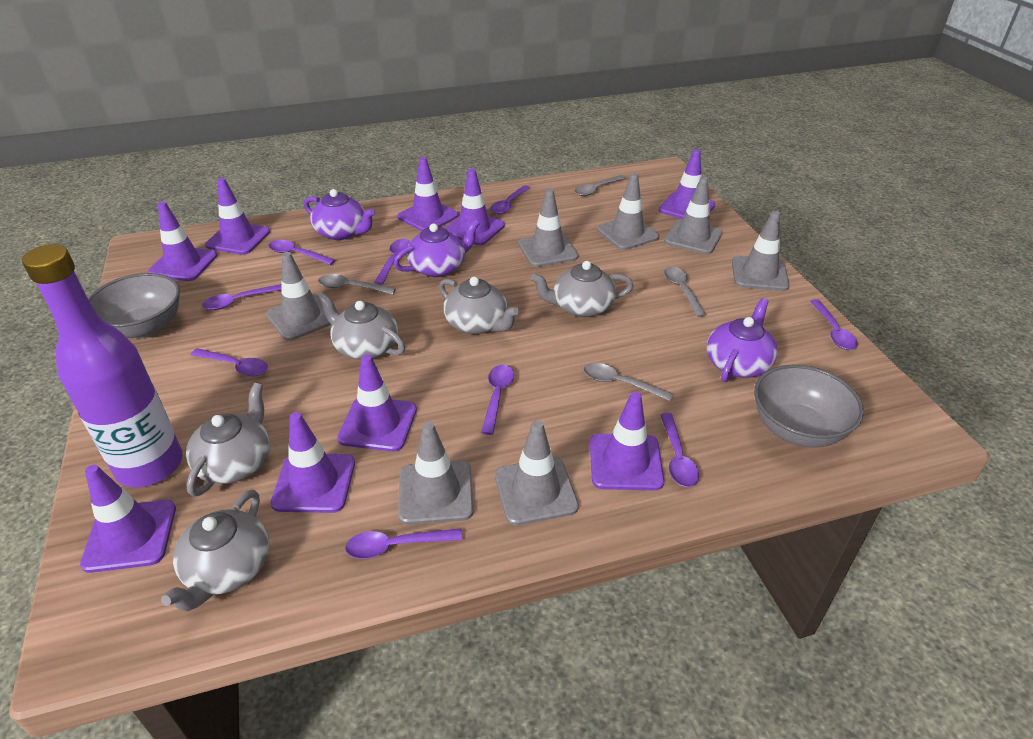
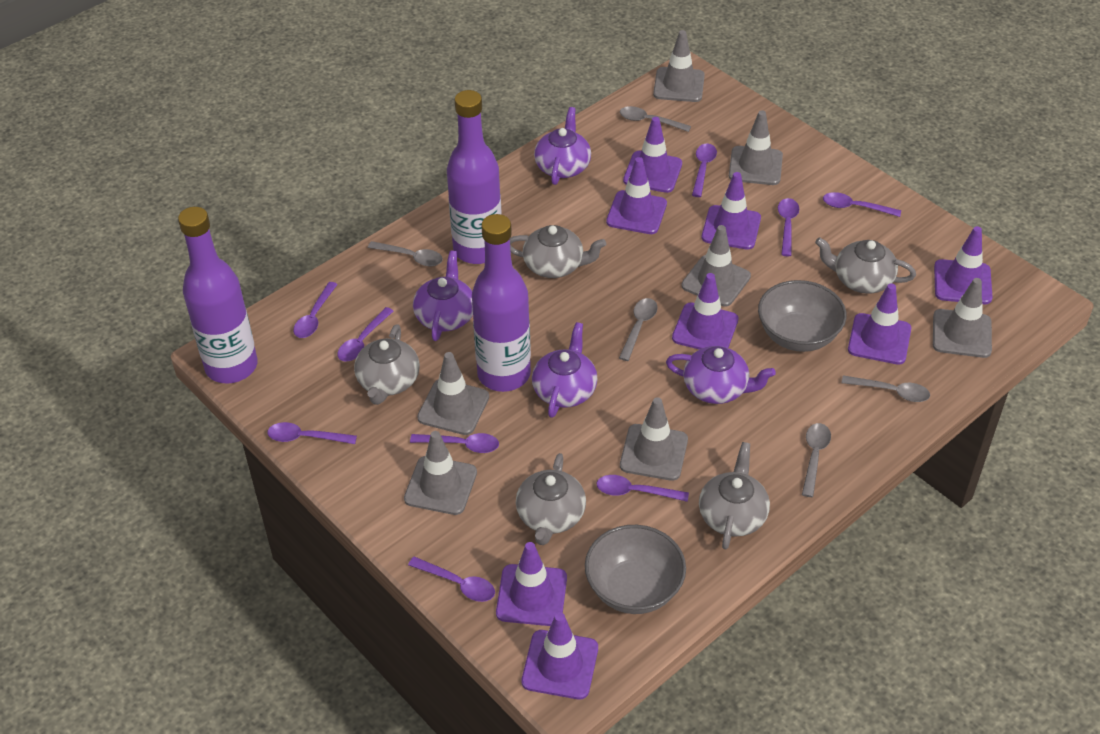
grey spoon: 4 -> 5
purple bottle: 1 -> 3
purple teapot: 3 -> 4
purple traffic cone: 9 -> 8

